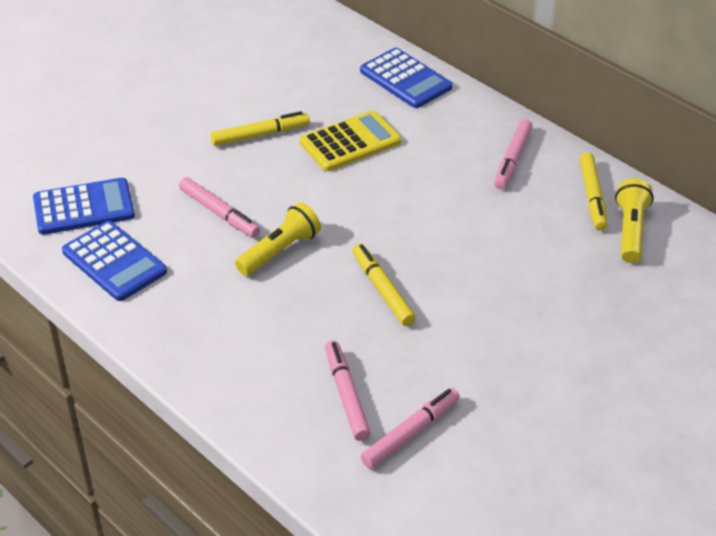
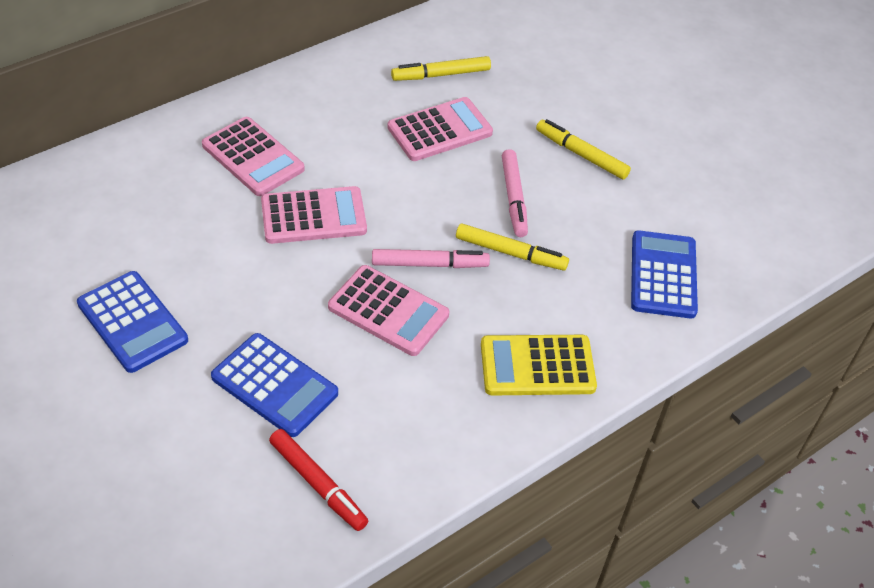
pink calculator: 0 -> 4
pink marker: 4 -> 2
red marker: 0 -> 1
yellow flashlight: 2 -> 0

